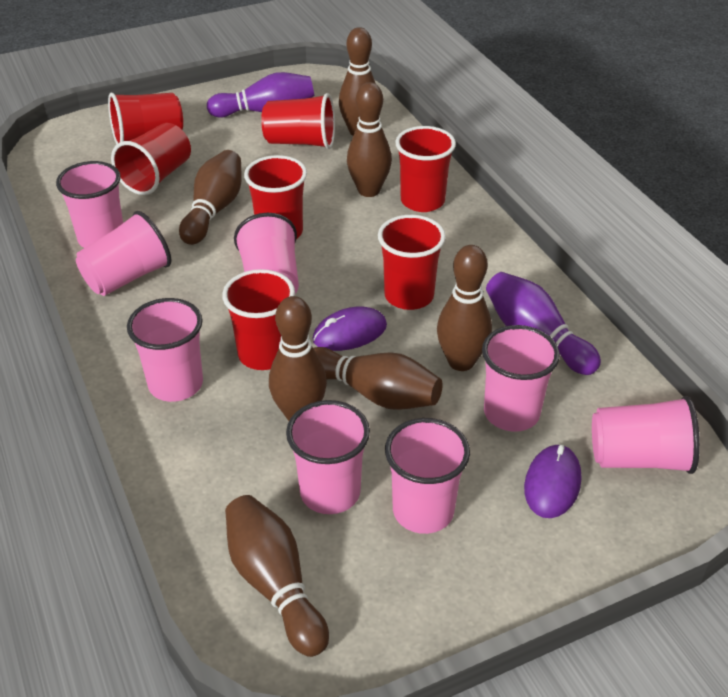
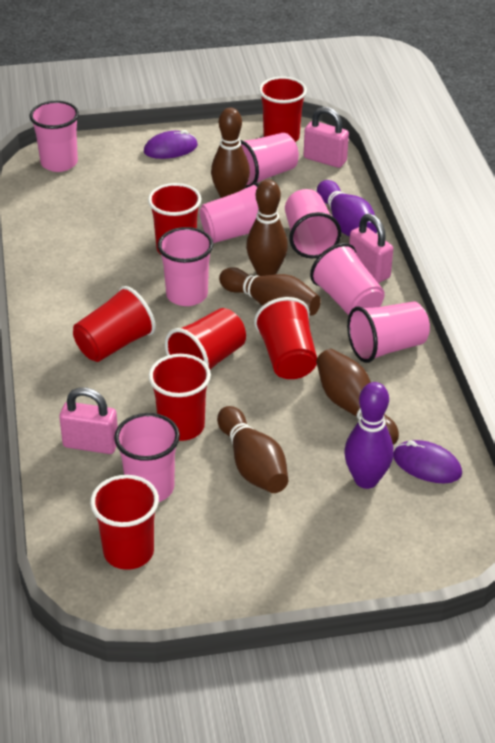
brown bowling pin: 7 -> 5
pink padlock: 0 -> 3

